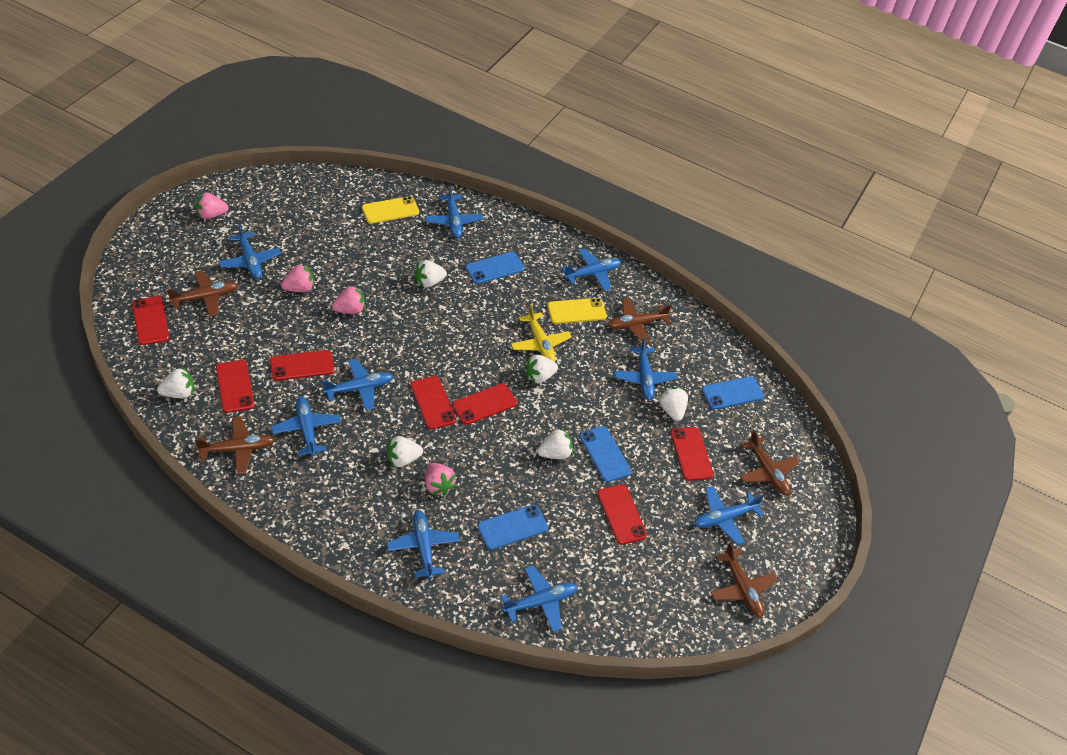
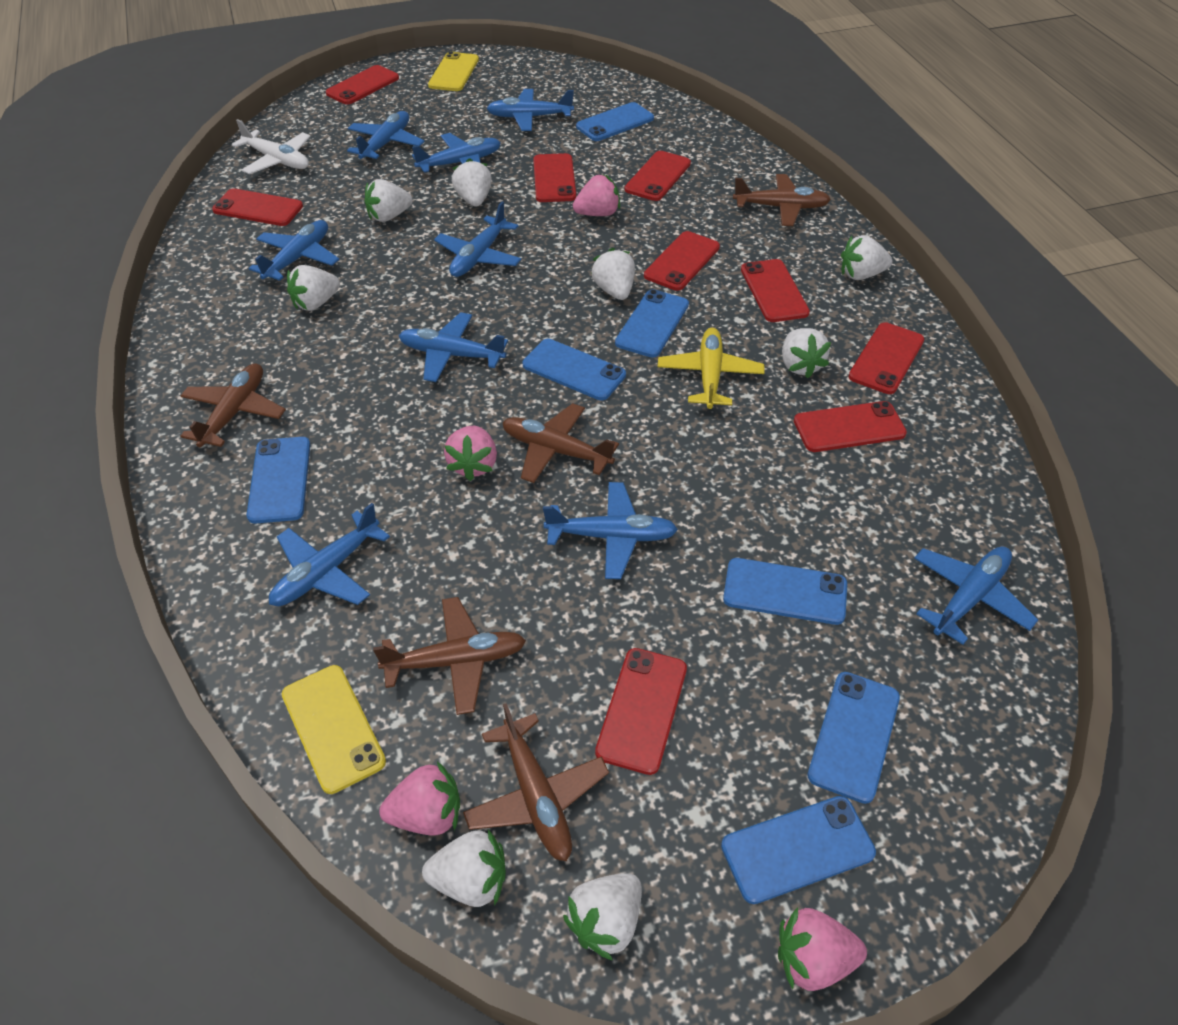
blue phone: 4 -> 7
red phone: 7 -> 9
white plane: 0 -> 1
white strawberry: 6 -> 8

